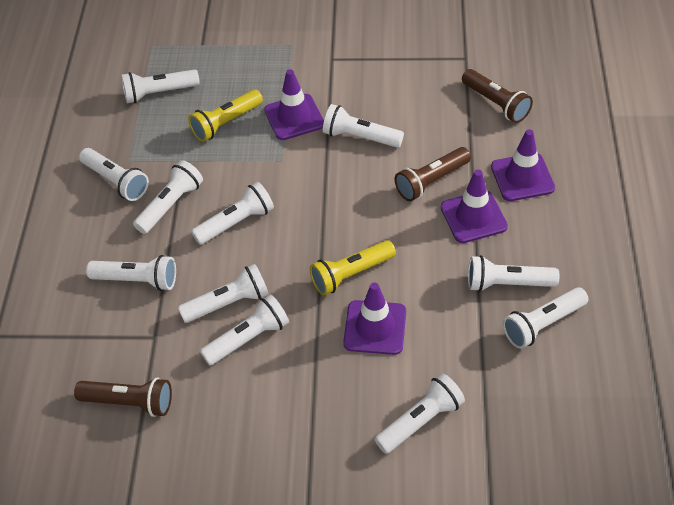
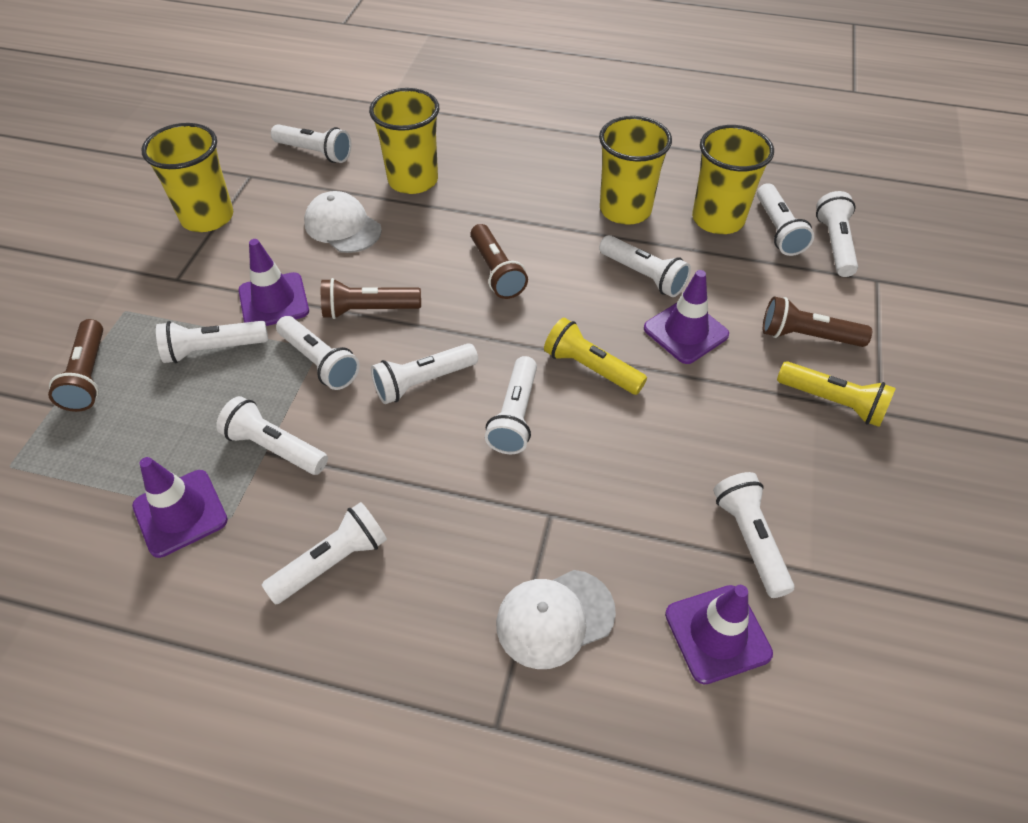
brown flashlight: 3 -> 4
white cap: 0 -> 2
yellow cup: 0 -> 4

